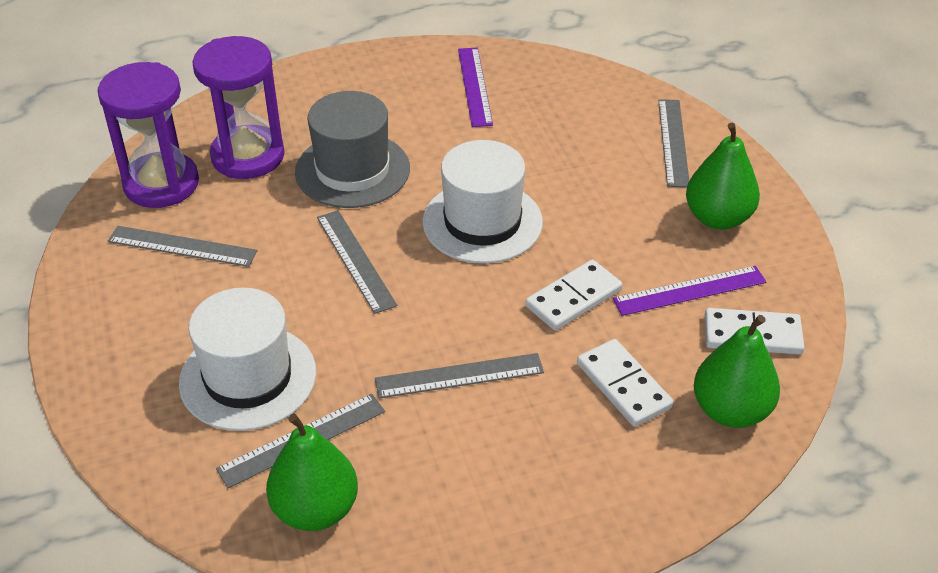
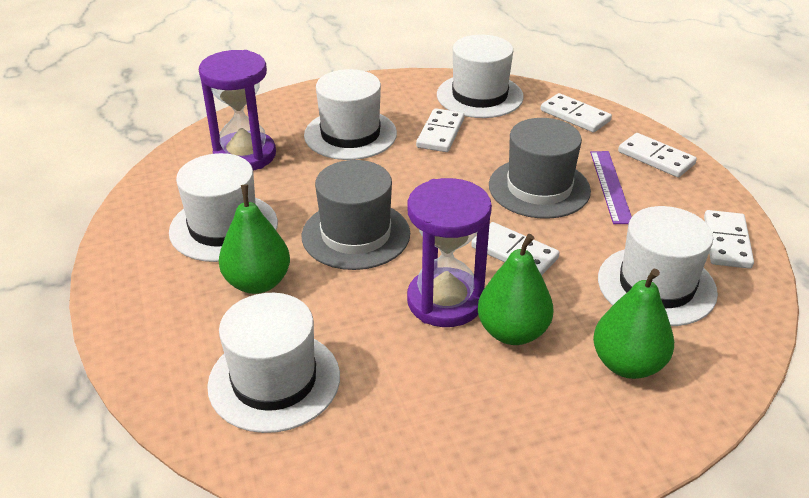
grey hat: 1 -> 2
grey ruler: 5 -> 0
purple ruler: 2 -> 1
white domino: 3 -> 5
white hat: 2 -> 5

